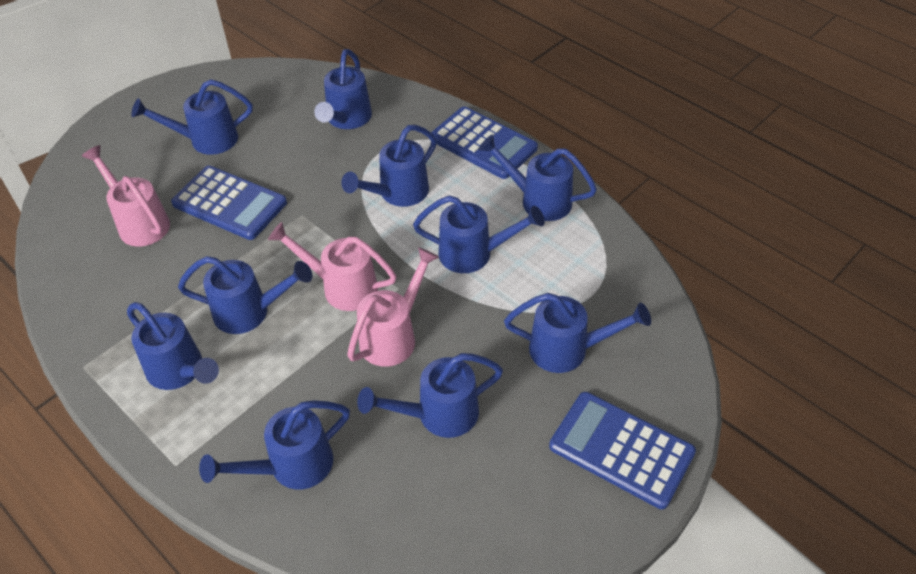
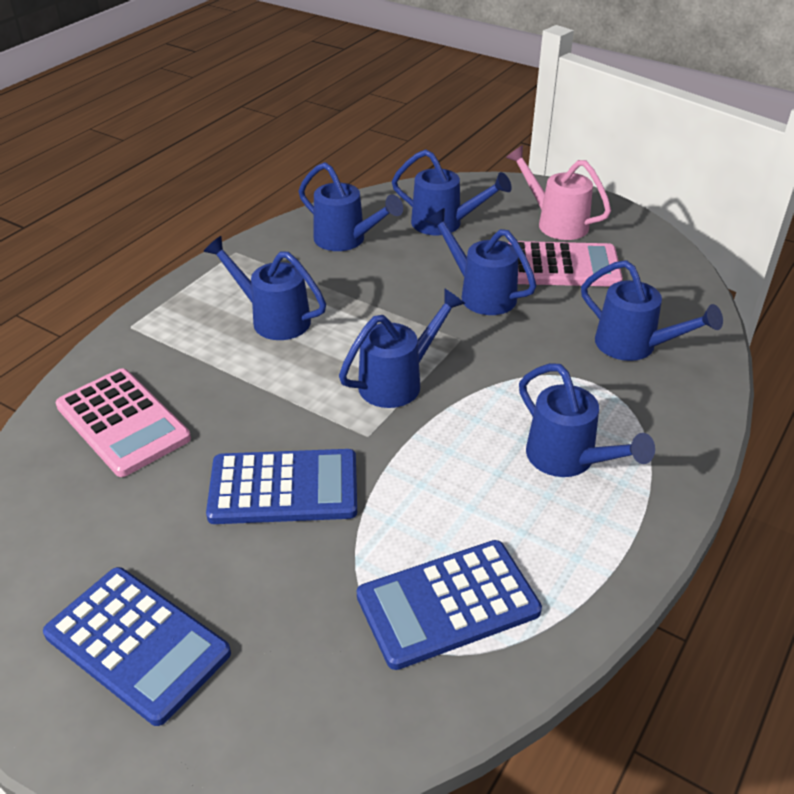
blue watering can: 10 -> 7
pink calculator: 0 -> 2
pink watering can: 3 -> 1

